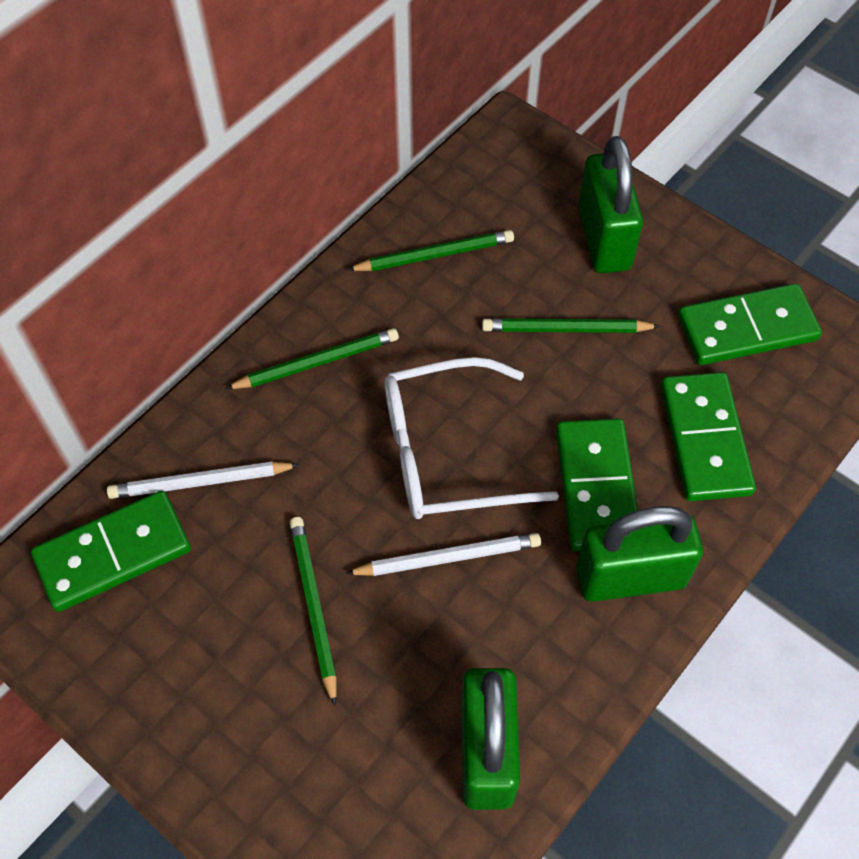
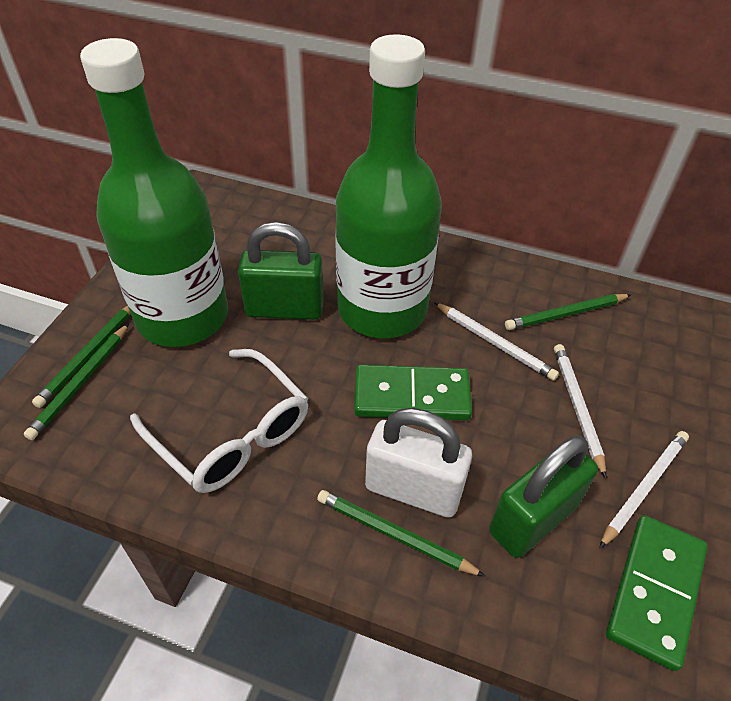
green bottle: 0 -> 2
green domino: 4 -> 2
green padlock: 3 -> 2
white padlock: 0 -> 1
white pencil: 2 -> 3

